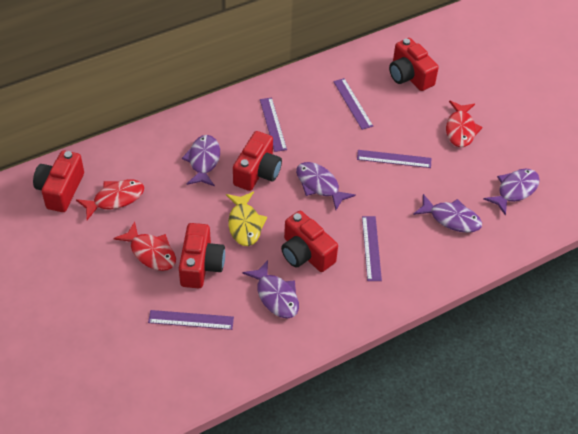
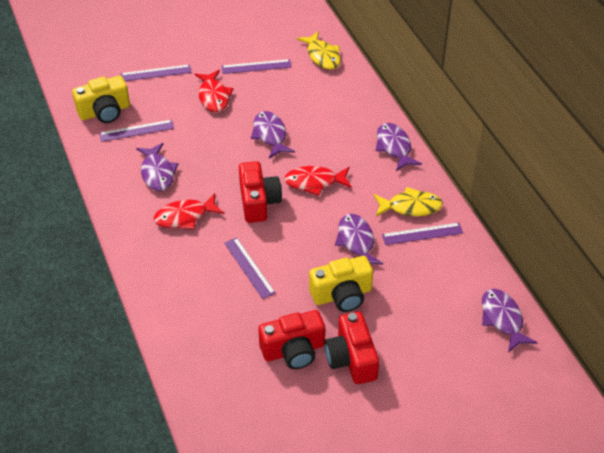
red camera: 5 -> 3
yellow camera: 0 -> 2
yellow fish: 1 -> 2

